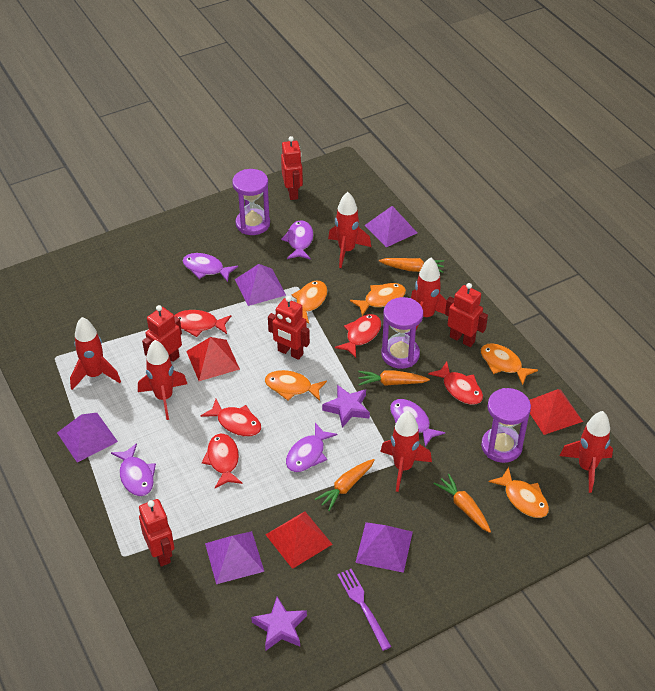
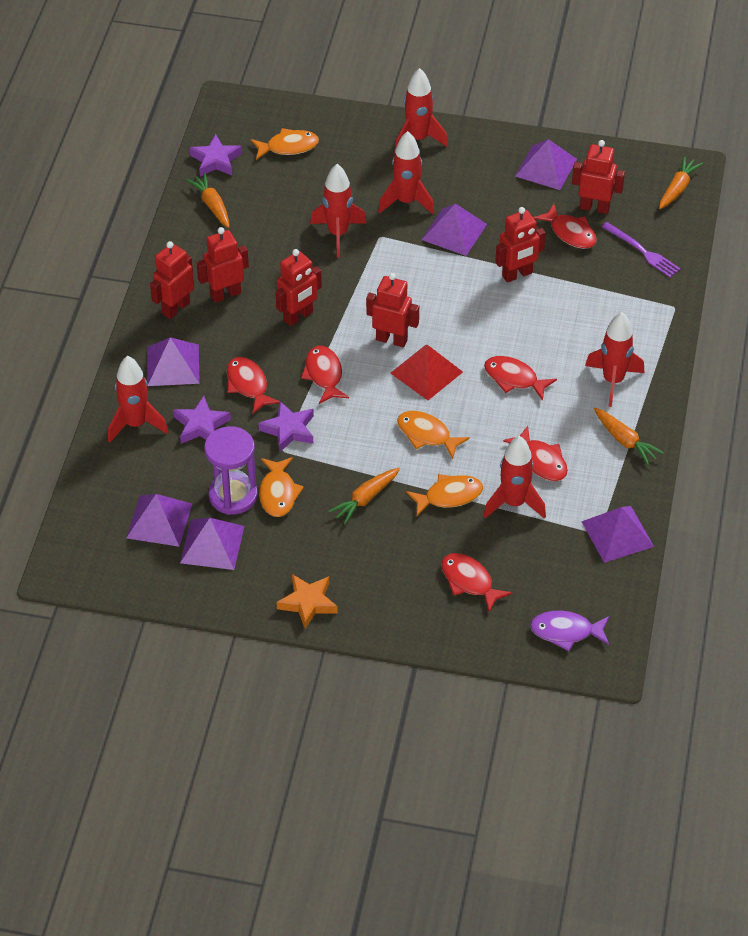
orange fish: 5 -> 4
orange star: 0 -> 1
purple fish: 5 -> 1
purple hourglass: 3 -> 1
purple pyramid: 5 -> 6
purple star: 2 -> 3
red fish: 5 -> 6
red pyramid: 3 -> 1
red robot: 5 -> 6

